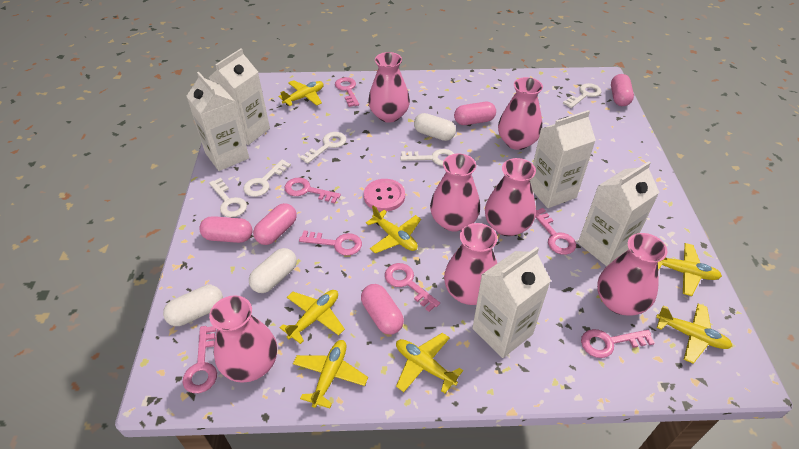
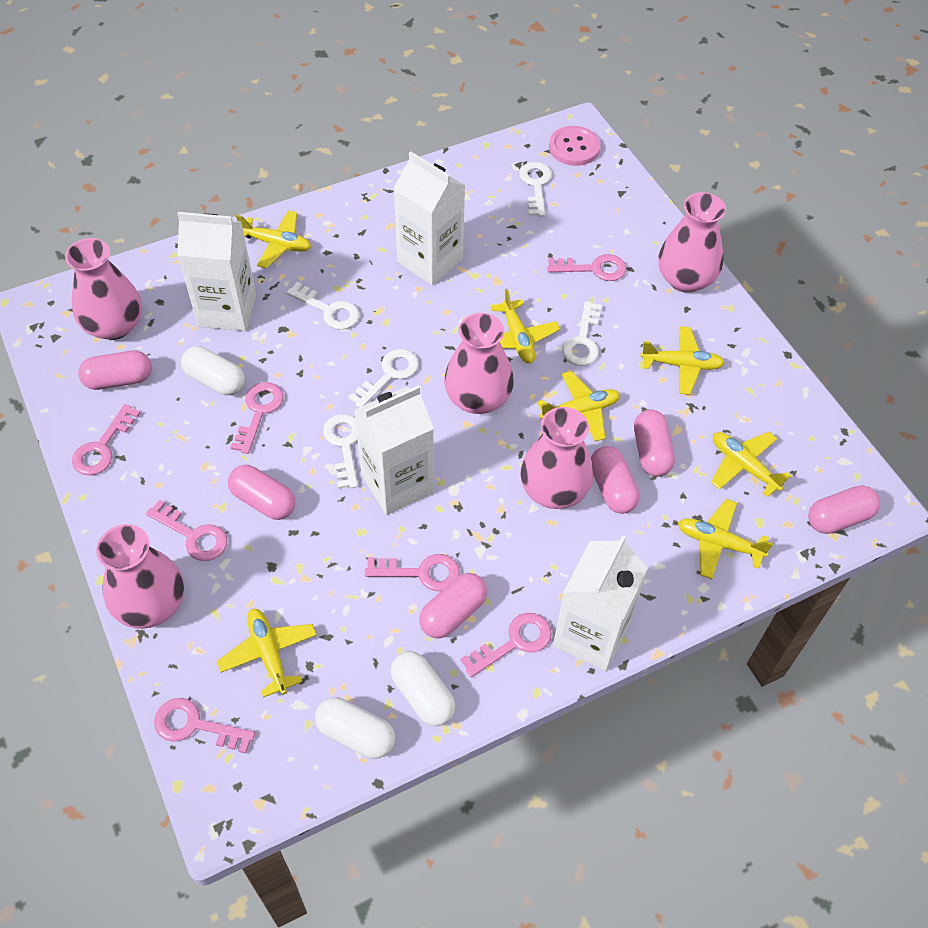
pink capsule: 5 -> 6
pink vase: 7 -> 5
white carton: 5 -> 4

